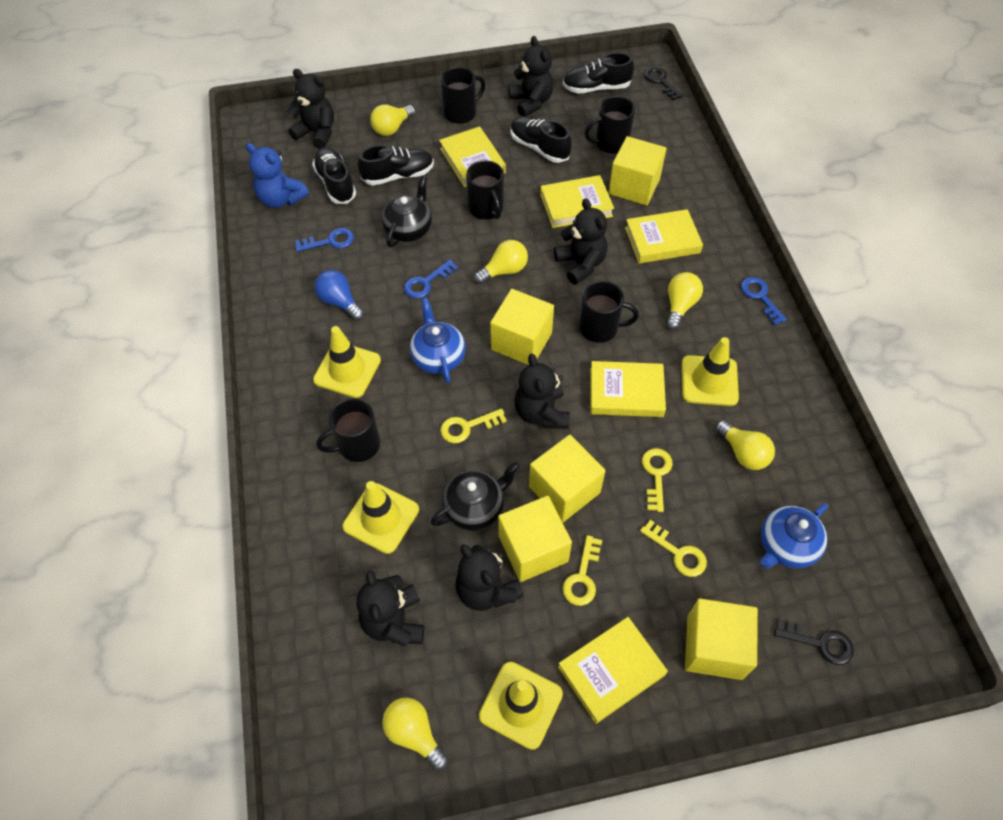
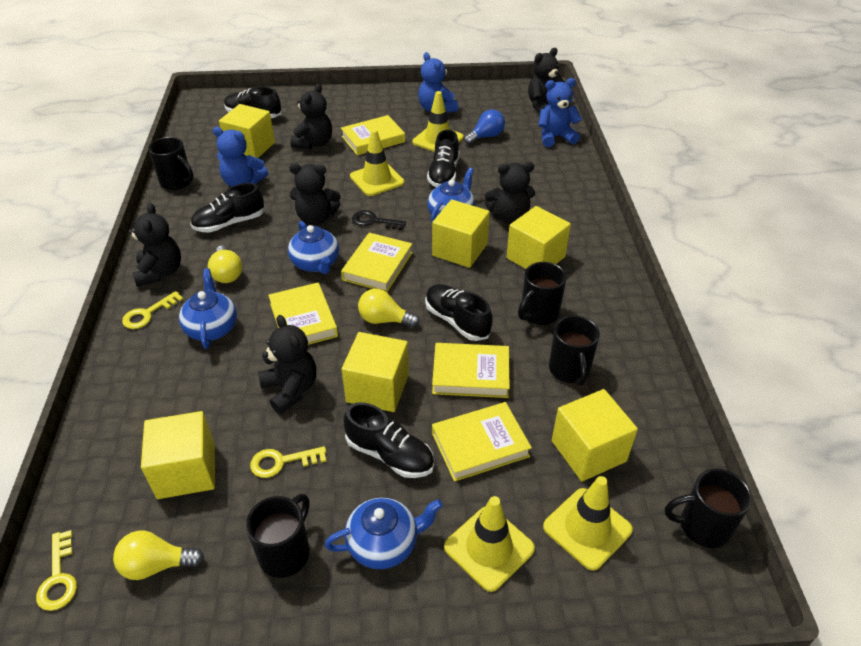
black key: 2 -> 1
black shoe: 4 -> 5
black teapot: 2 -> 0
blue key: 3 -> 0
blue teapot: 2 -> 4
blue teddy bear: 1 -> 3
yellow cube: 5 -> 6
yellow key: 4 -> 3
yellow light bulb: 5 -> 3

